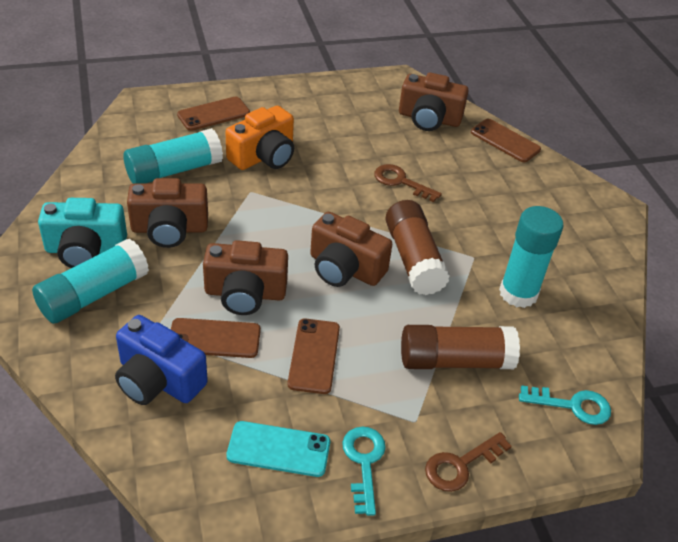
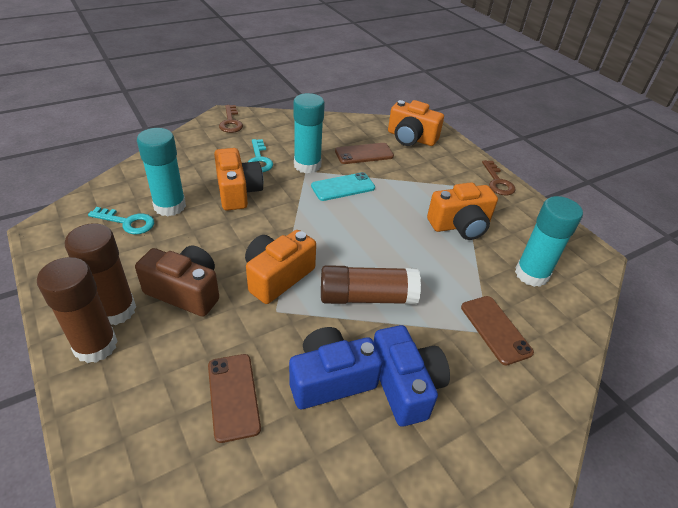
blue camera: 1 -> 2
brown camera: 4 -> 1
brown glue stick: 2 -> 3
brown phone: 4 -> 3
orange camera: 1 -> 4
turquoise camera: 1 -> 0

